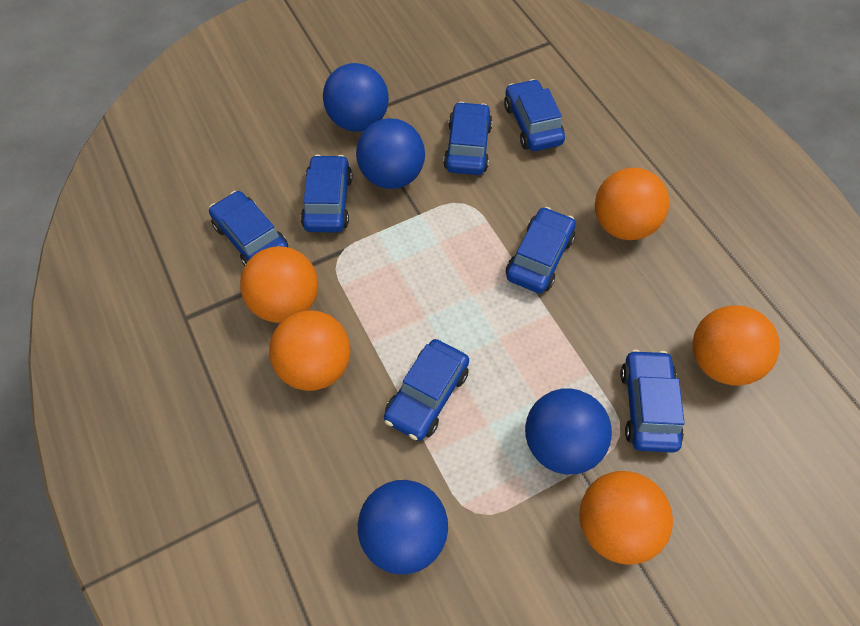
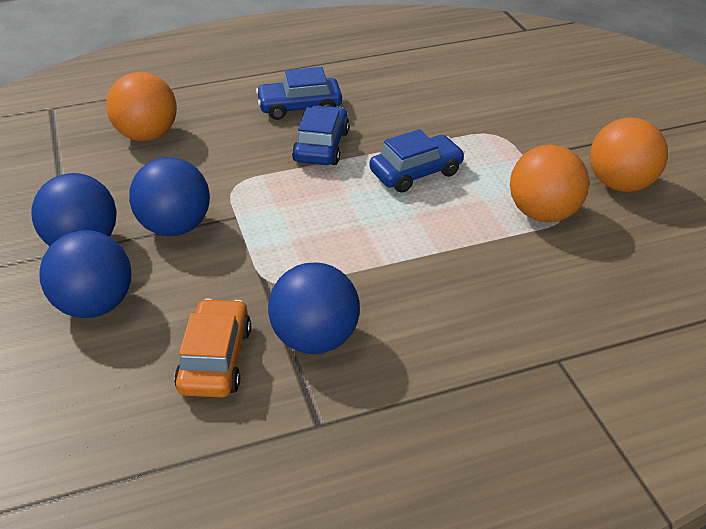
blue car: 7 -> 3
orange ball: 5 -> 3
orange car: 0 -> 1

